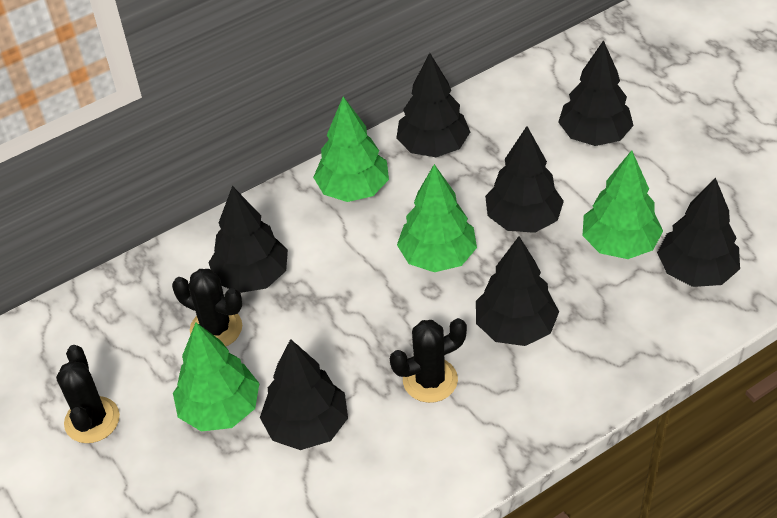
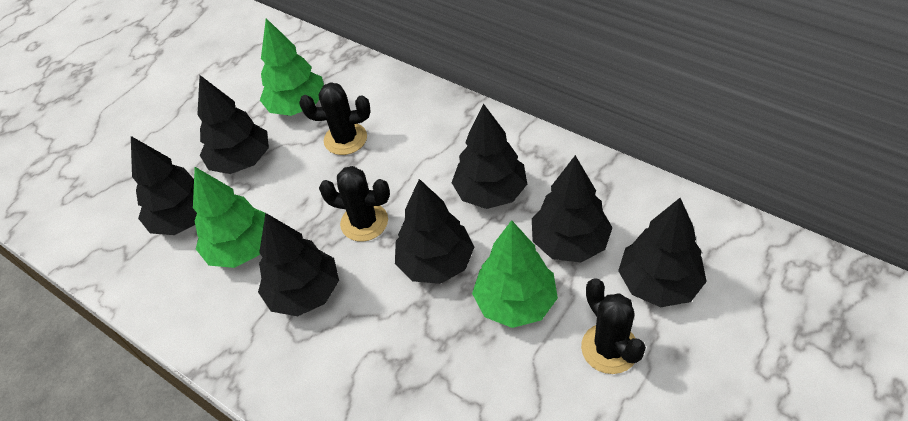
green tree: 4 -> 3

